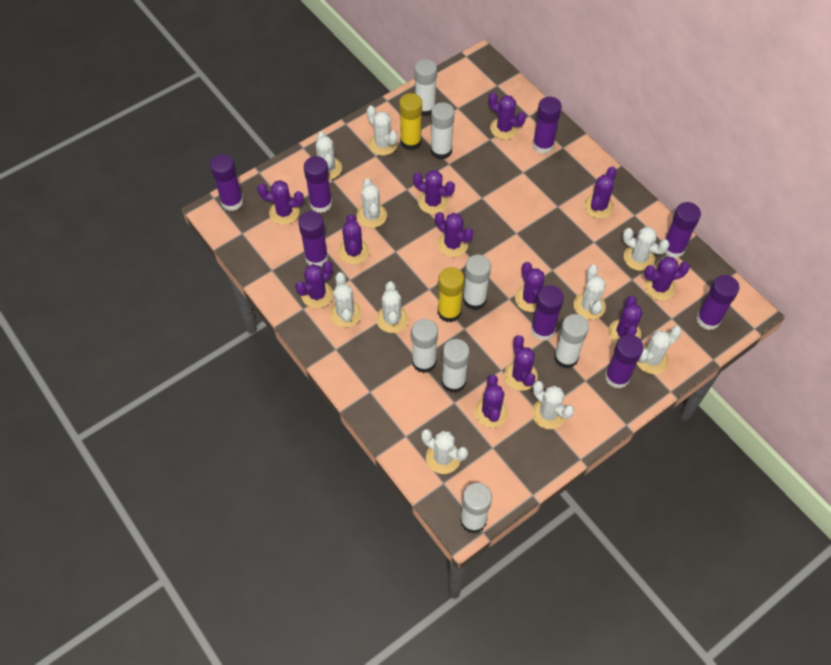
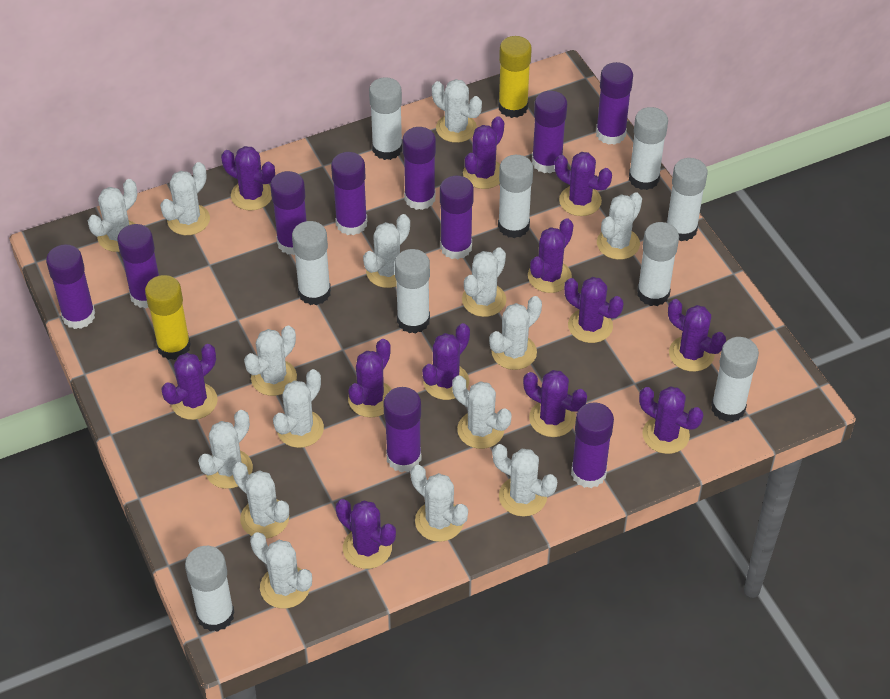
purple glue stick: 8 -> 10
white cactus: 10 -> 15
white glue stick: 7 -> 9

